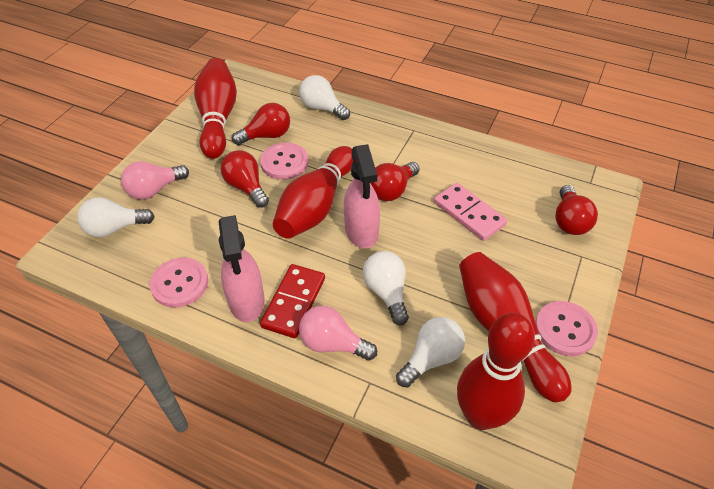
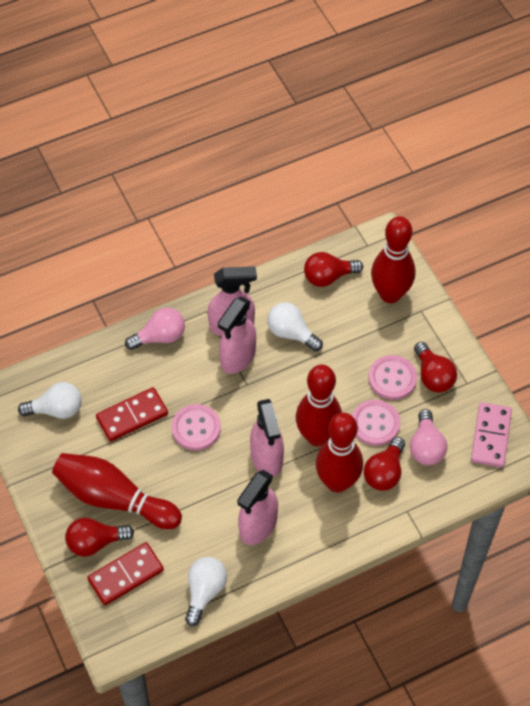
pink spray bottle: 2 -> 4
red domino: 1 -> 2
white light bulb: 4 -> 3

